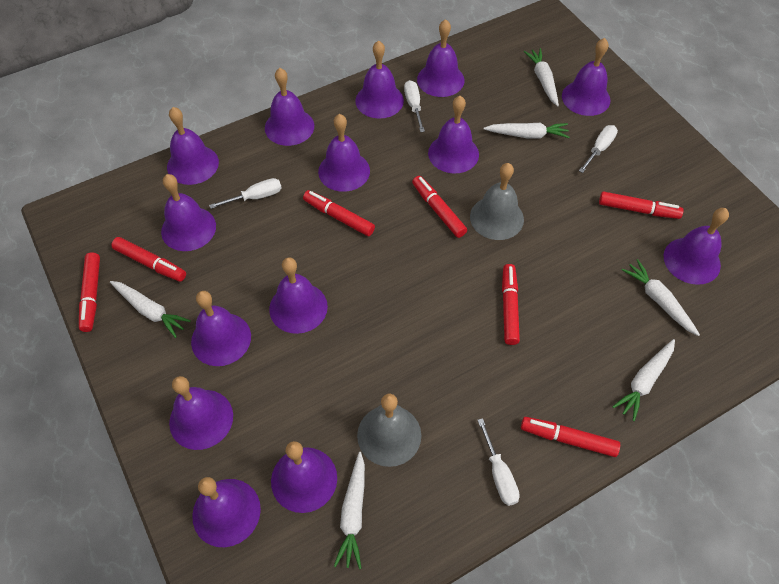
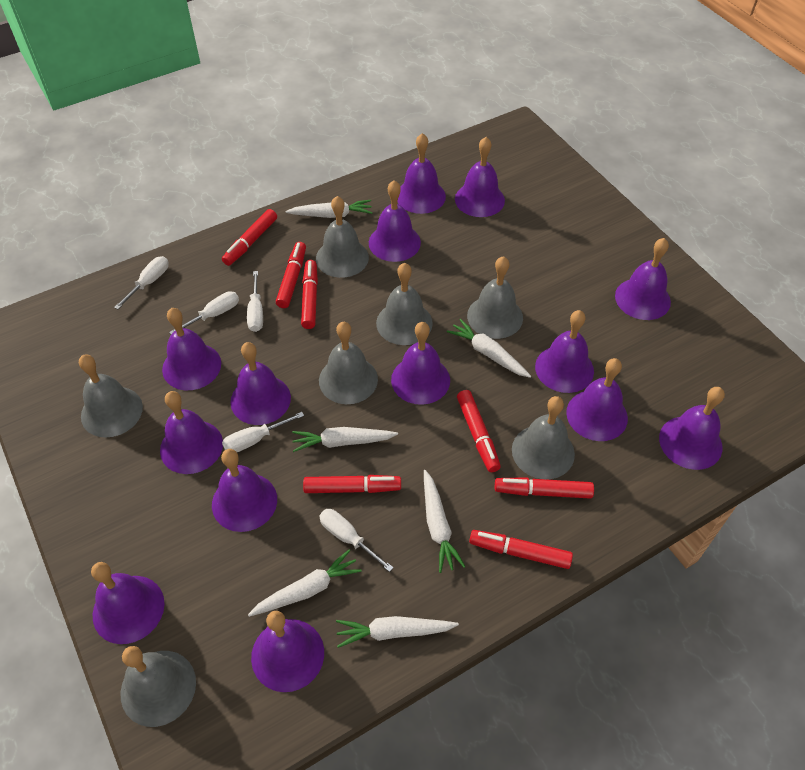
grey bell: 2 -> 7
white screwdriver: 4 -> 5

